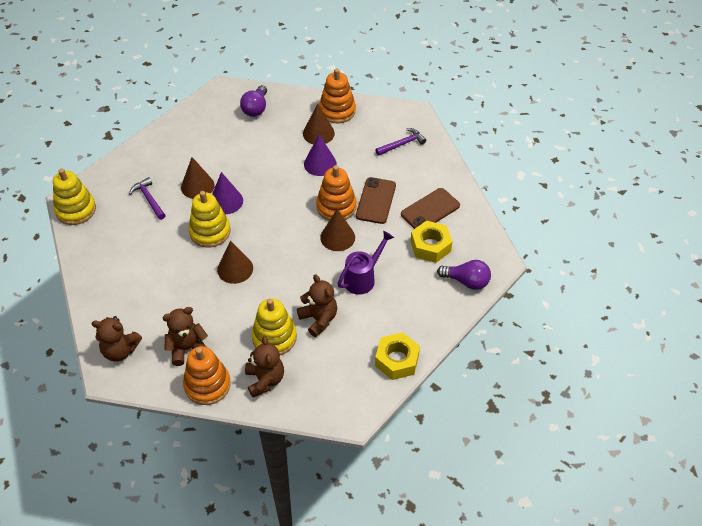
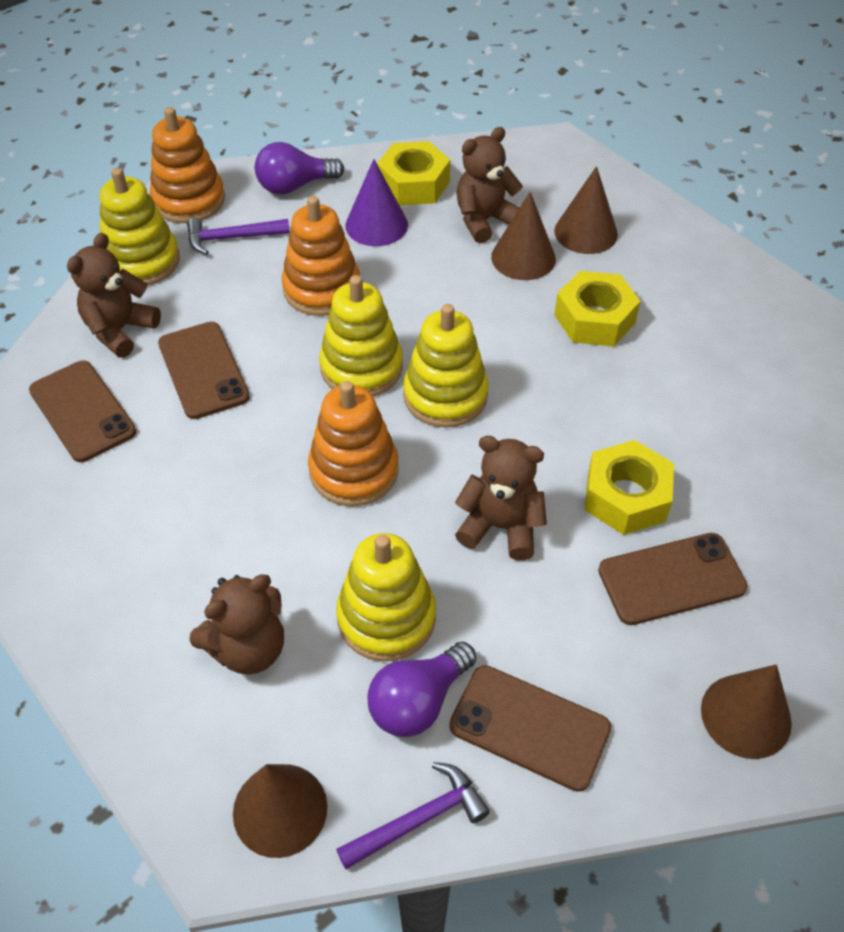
brown phone: 2 -> 4
purple cone: 2 -> 1
purple watering can: 1 -> 0
yellow nut: 2 -> 3
yellow stacking toy: 3 -> 4

